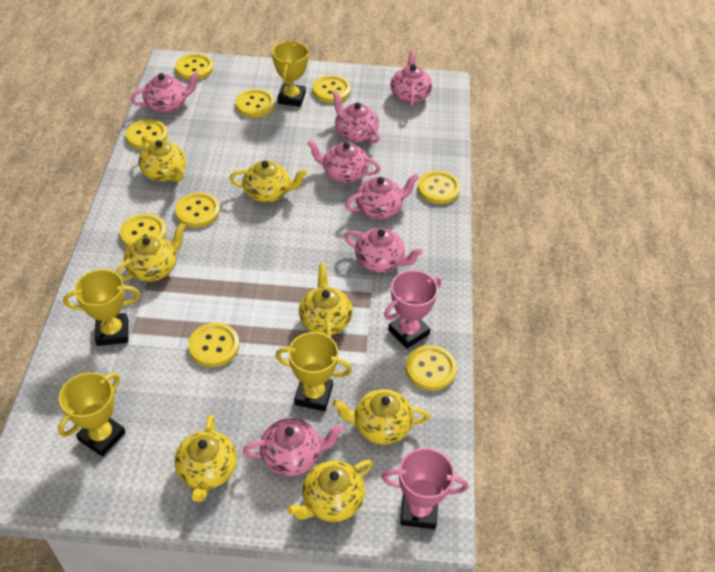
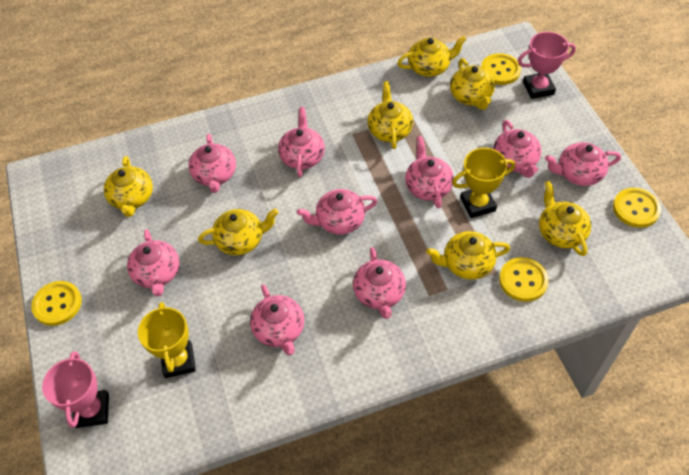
pink teapot: 7 -> 9
yellow button: 9 -> 4
yellow trophy: 4 -> 2

